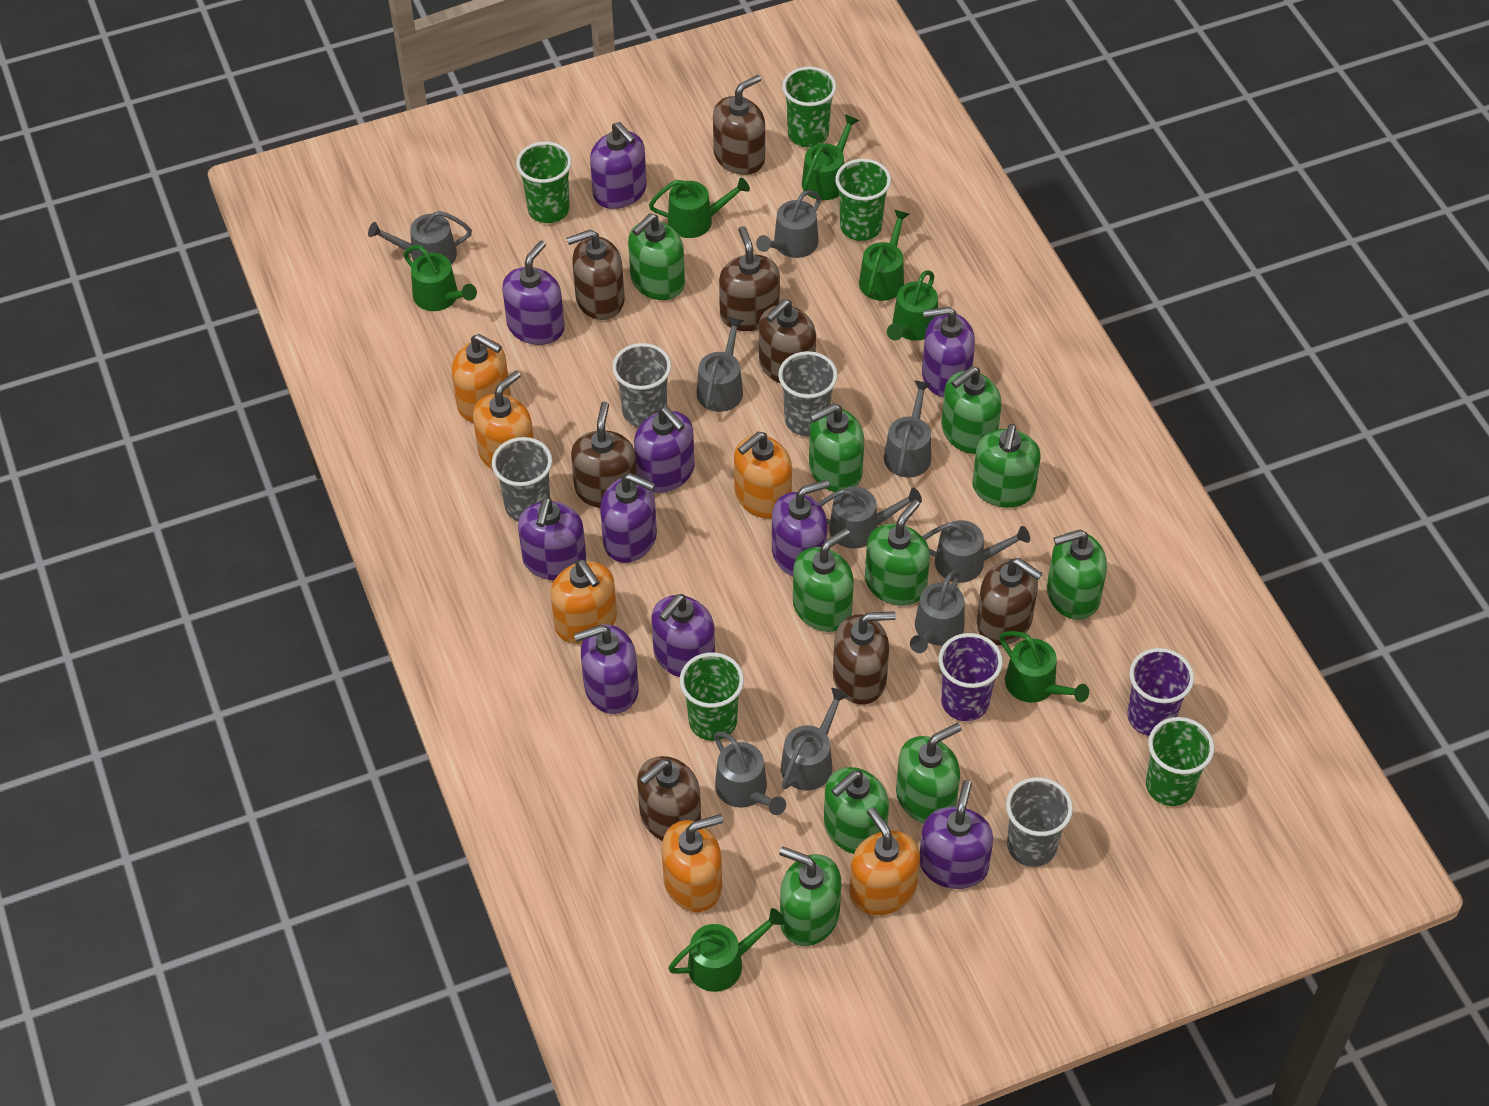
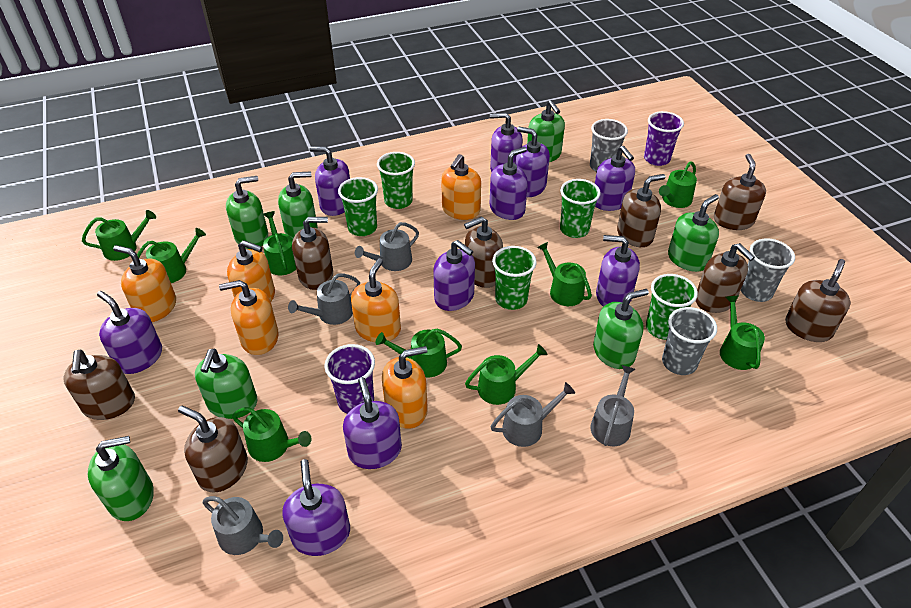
green soap dispenser: 10 -> 7
green watering can: 7 -> 9
grey cup: 4 -> 3
grey watering can: 9 -> 5

